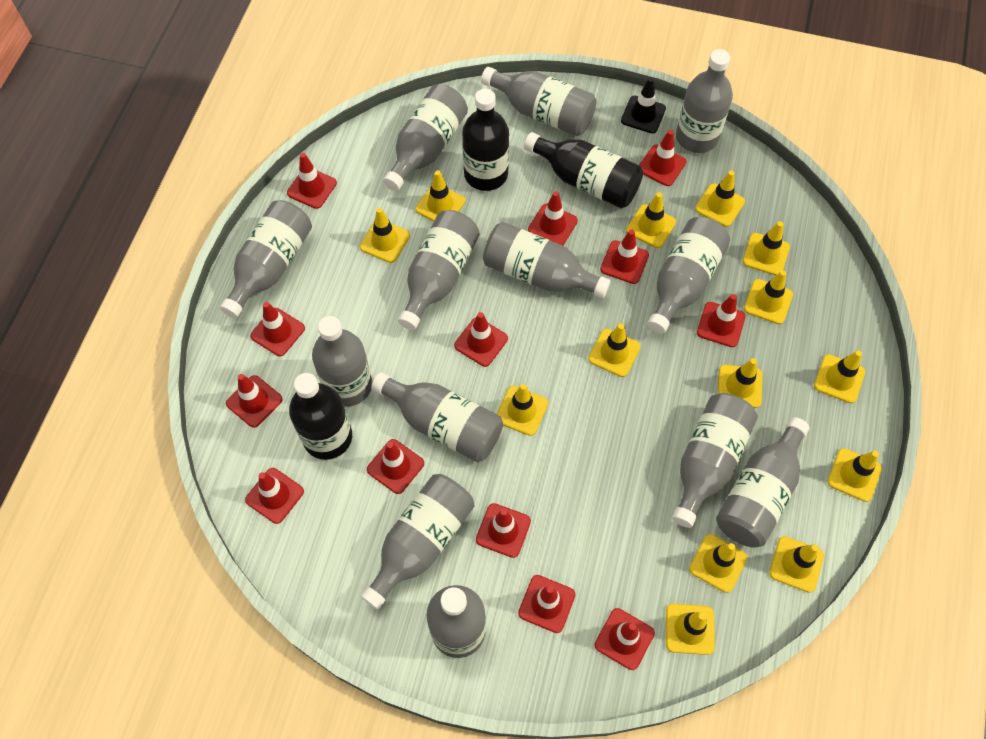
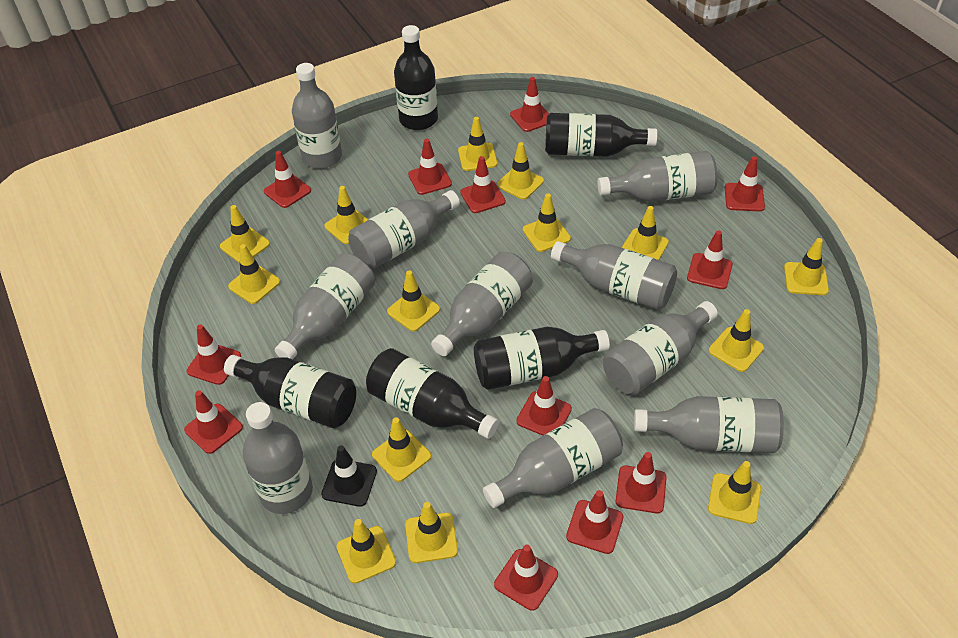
black bottle: 3 -> 5
grey bottle: 13 -> 10
red traffic cone: 13 -> 12

